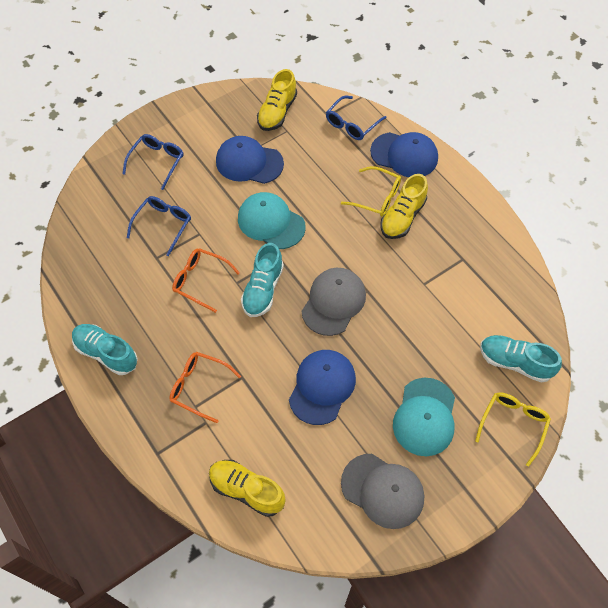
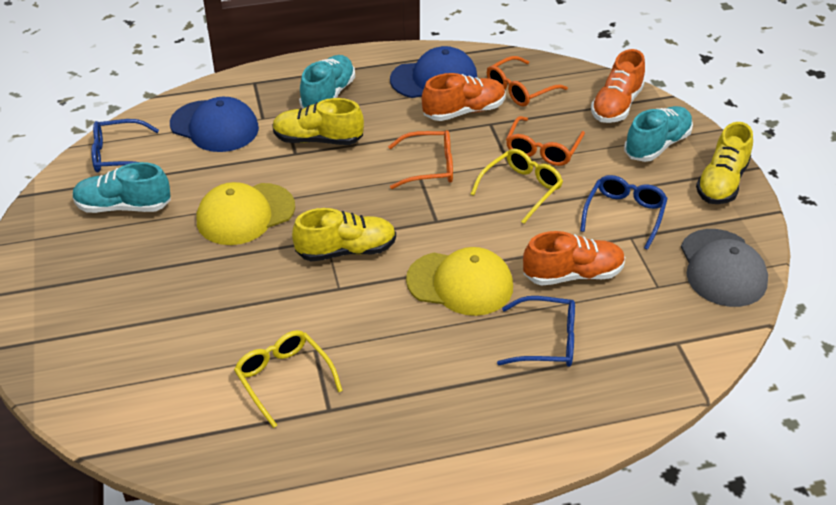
blue cap: 3 -> 2
grey cap: 2 -> 1
orange glasses: 2 -> 3
orange shoe: 0 -> 3
turquoise cap: 2 -> 0
yellow cap: 0 -> 2

